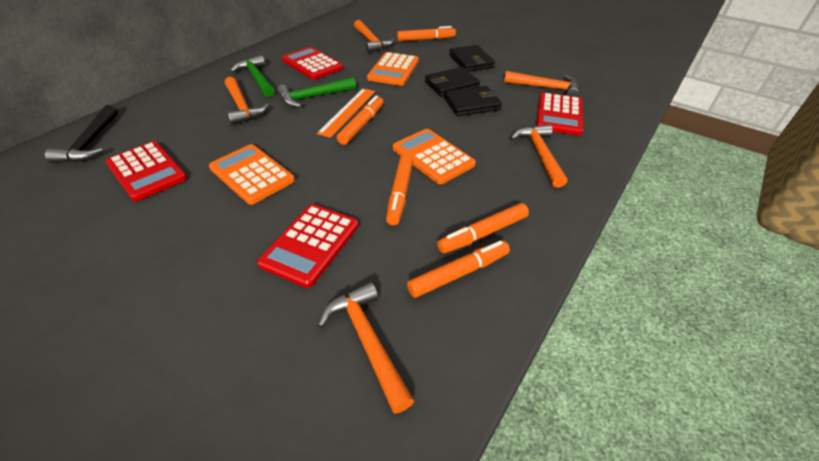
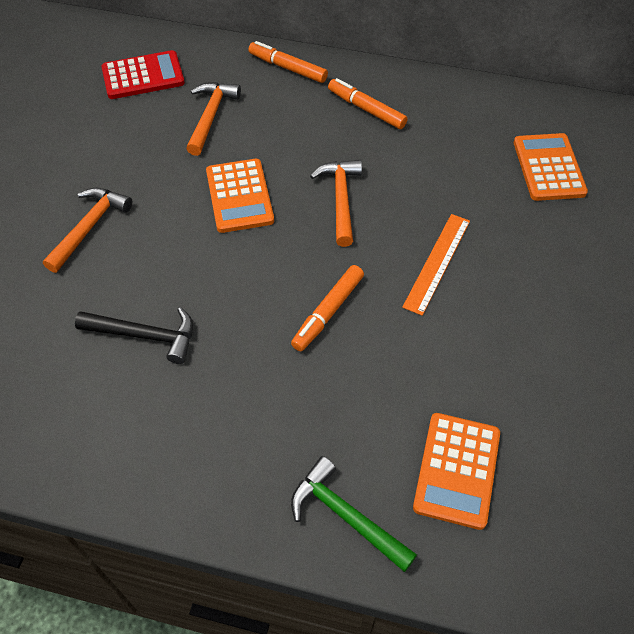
black wallet: 3 -> 0
green hammer: 2 -> 1
orange hammer: 5 -> 3
orange marker: 5 -> 3
red calculator: 4 -> 1

